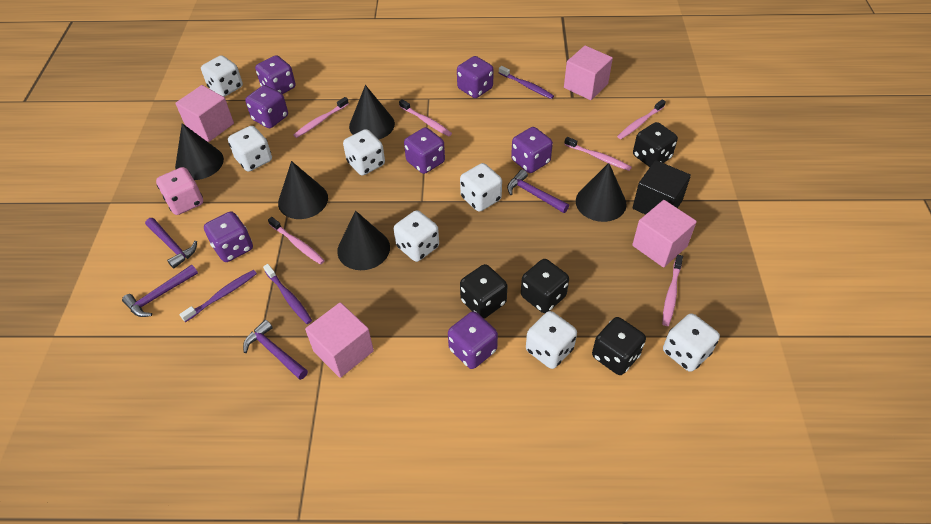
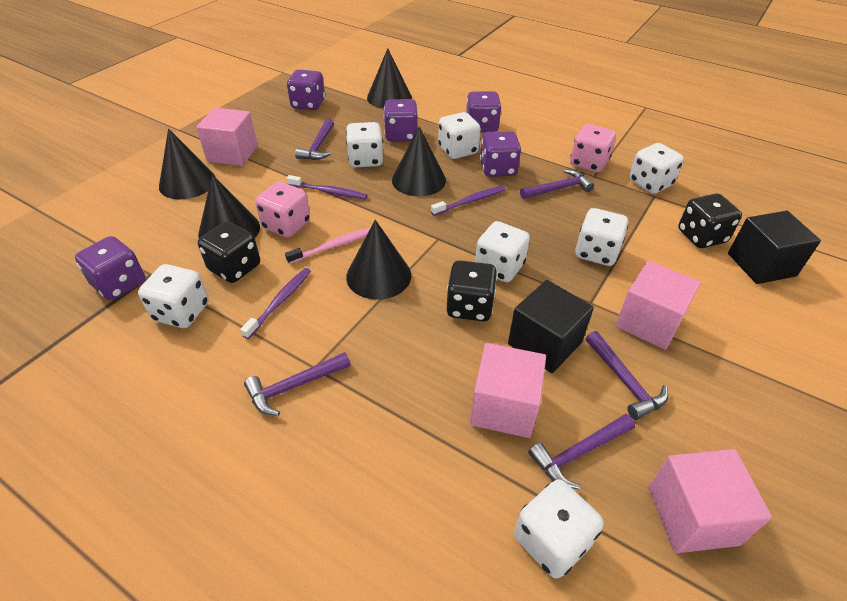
black cube: 1 -> 2
black dice: 4 -> 3
pink dice: 1 -> 2
pink toothbrush: 6 -> 1
purple dice: 7 -> 5
purple hammer: 4 -> 5

